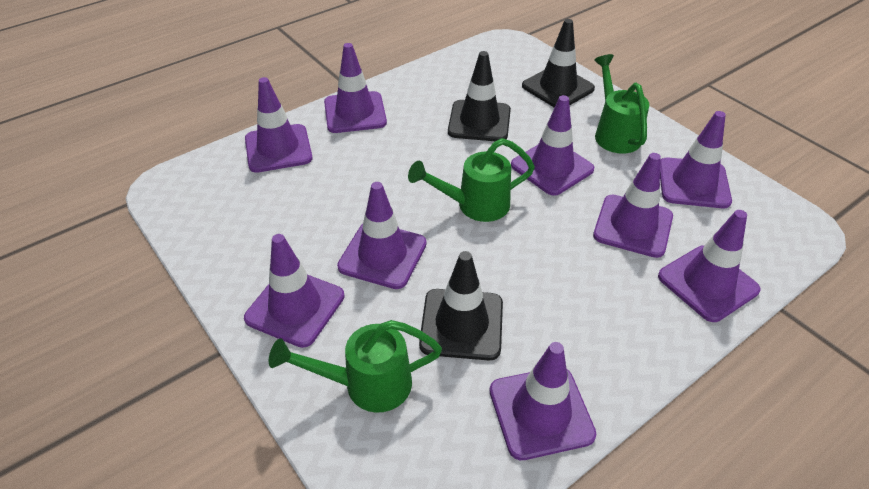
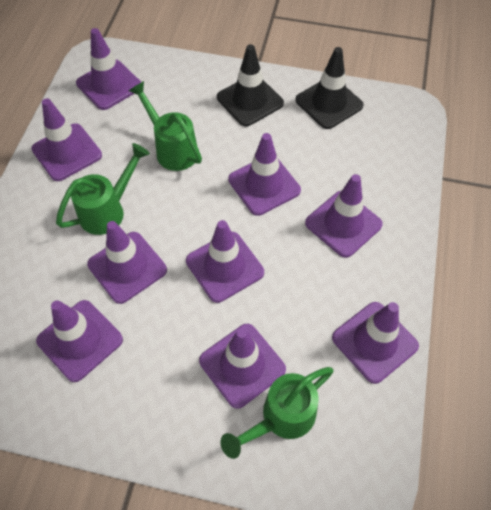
black traffic cone: 3 -> 2

